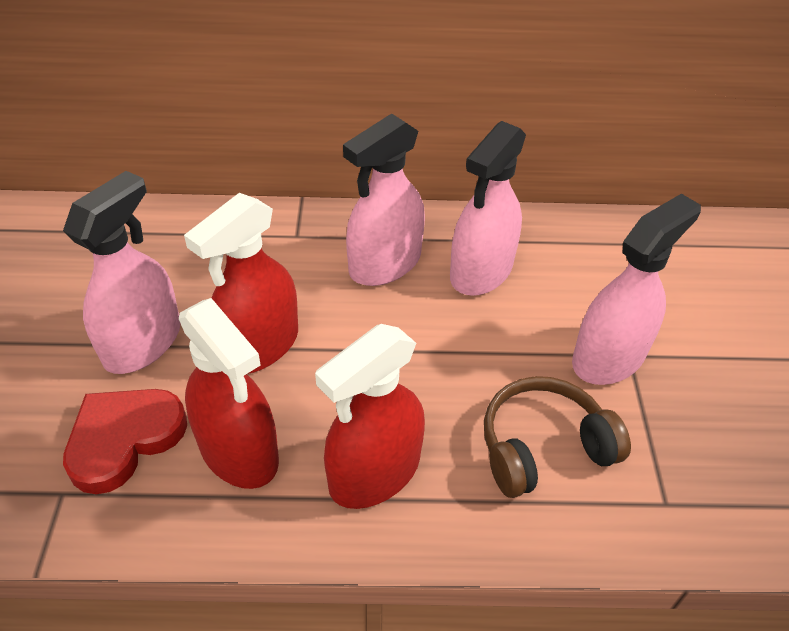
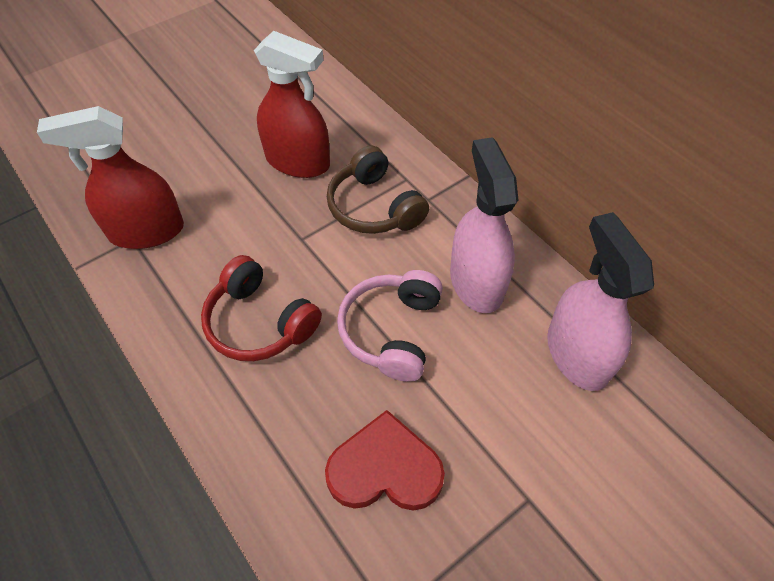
pink headphones: 0 -> 1
pink spray bottle: 4 -> 2
red headphones: 0 -> 1
red spray bottle: 3 -> 2

